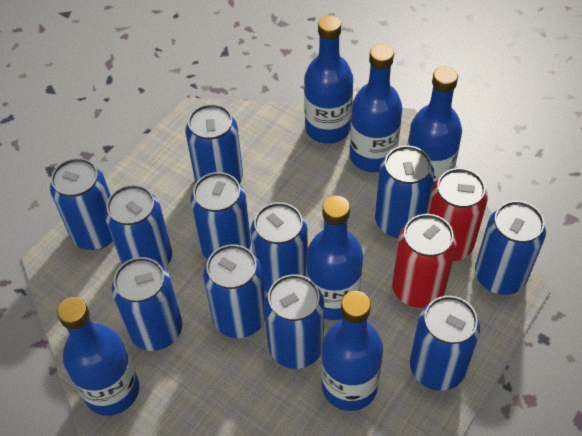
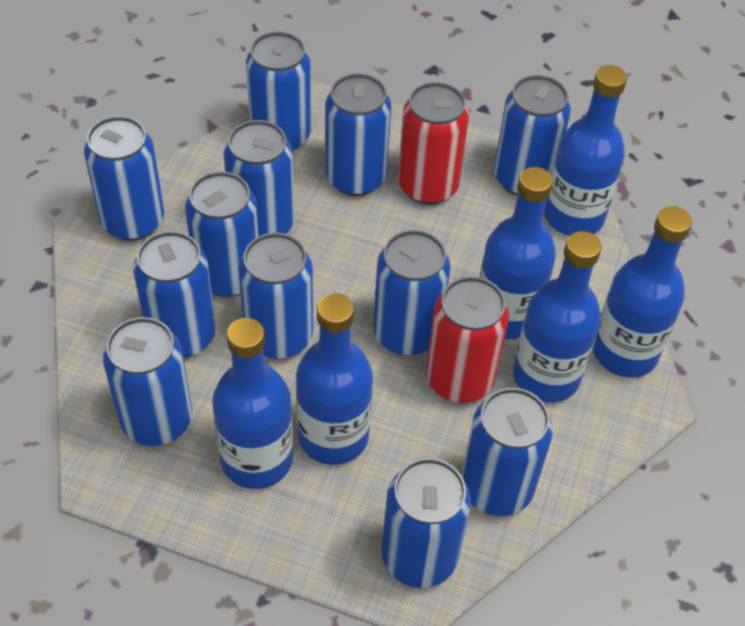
blue can: 11 -> 12

